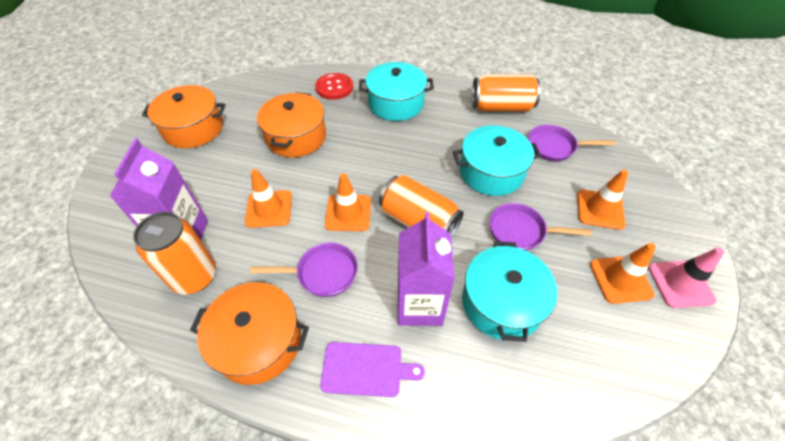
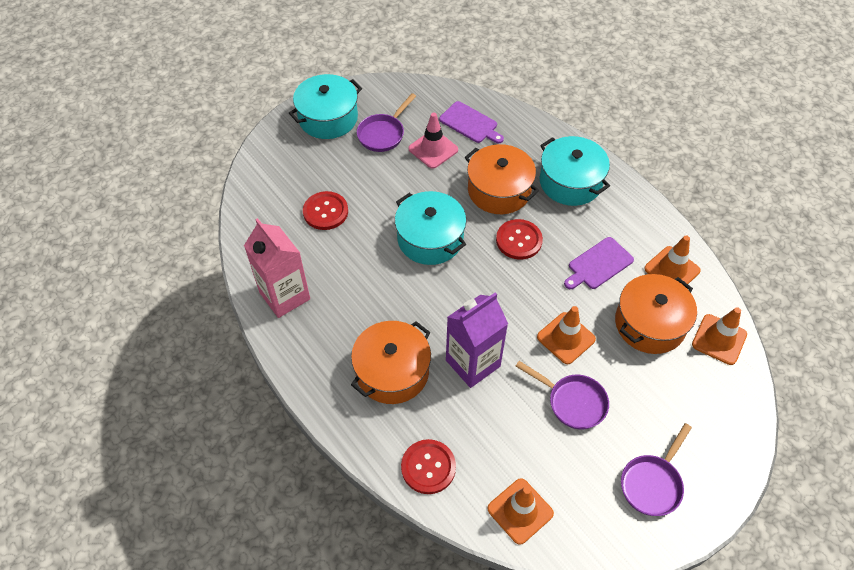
orange can: 3 -> 0
pink carton: 0 -> 1
purple carton: 2 -> 1
purple cutting board: 1 -> 2
red button: 1 -> 3

